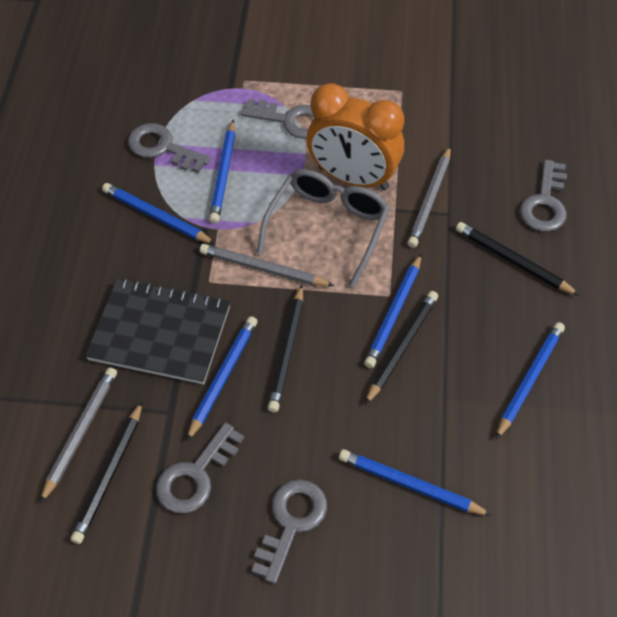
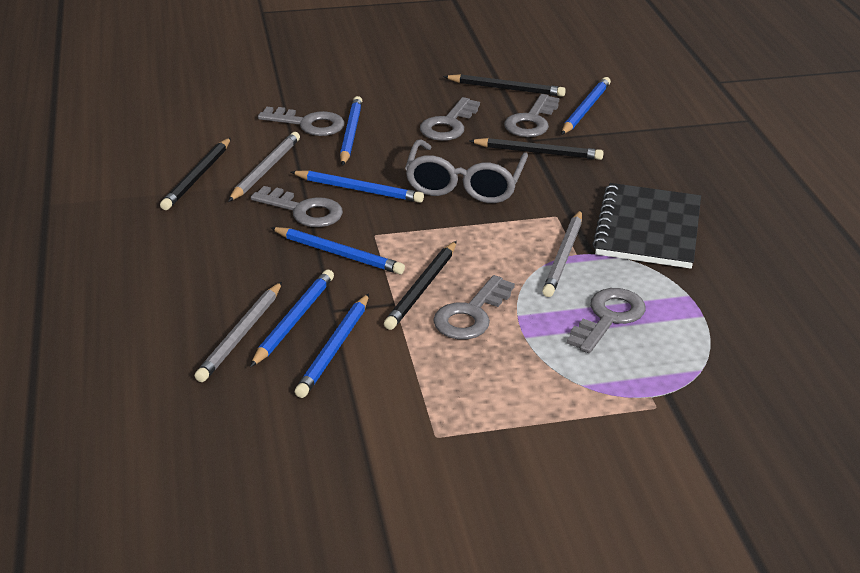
grey key: 5 -> 6
orange clock: 1 -> 0

